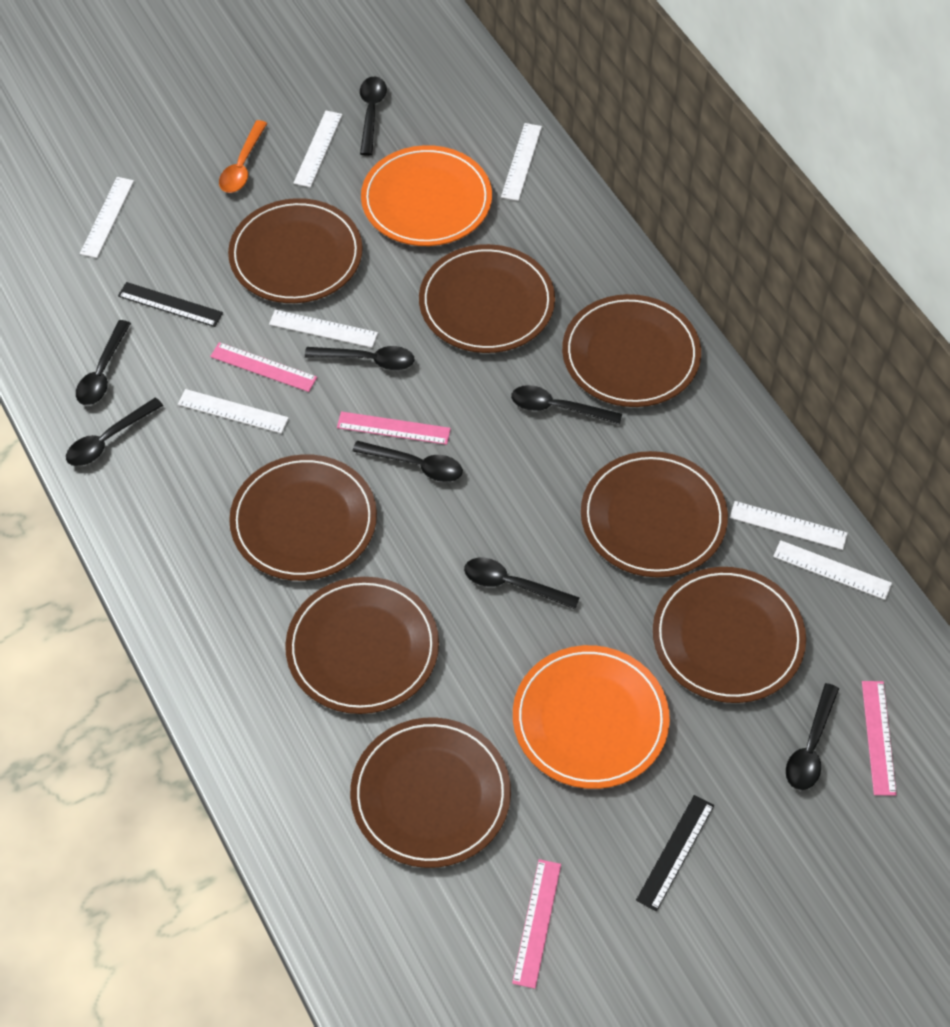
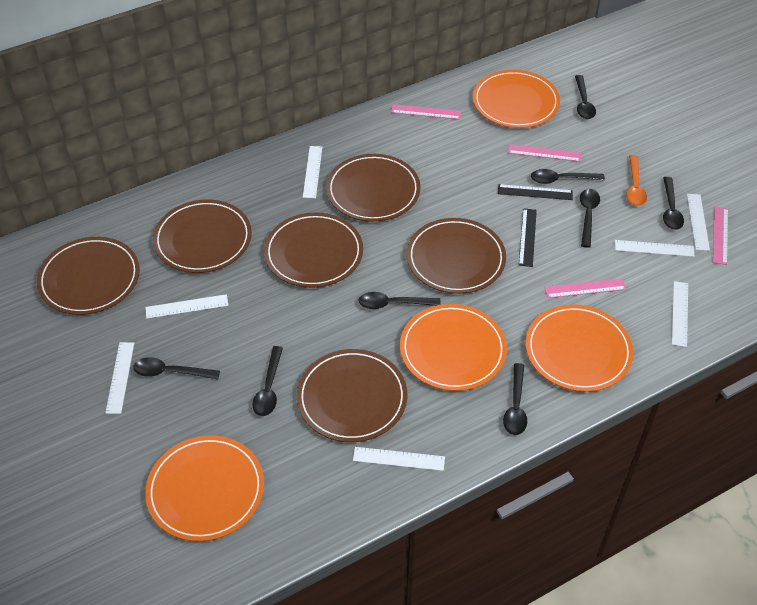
brown plate: 8 -> 6
orange plate: 2 -> 4

